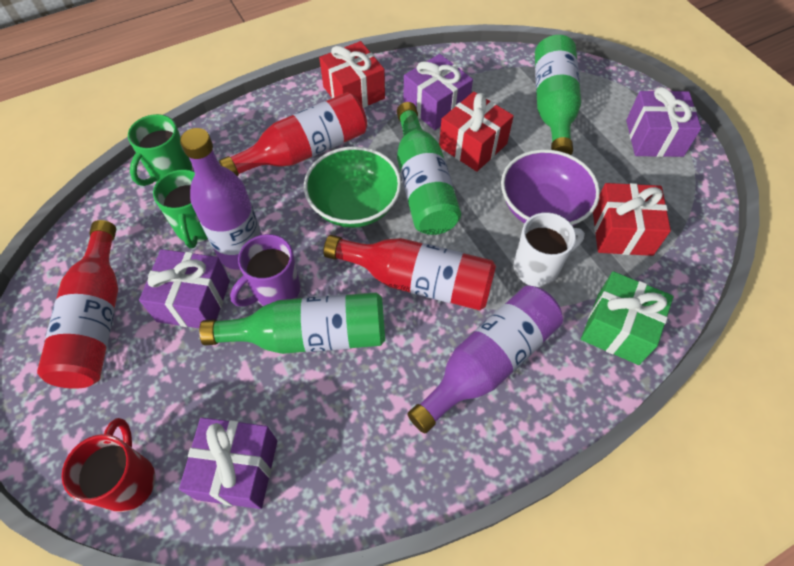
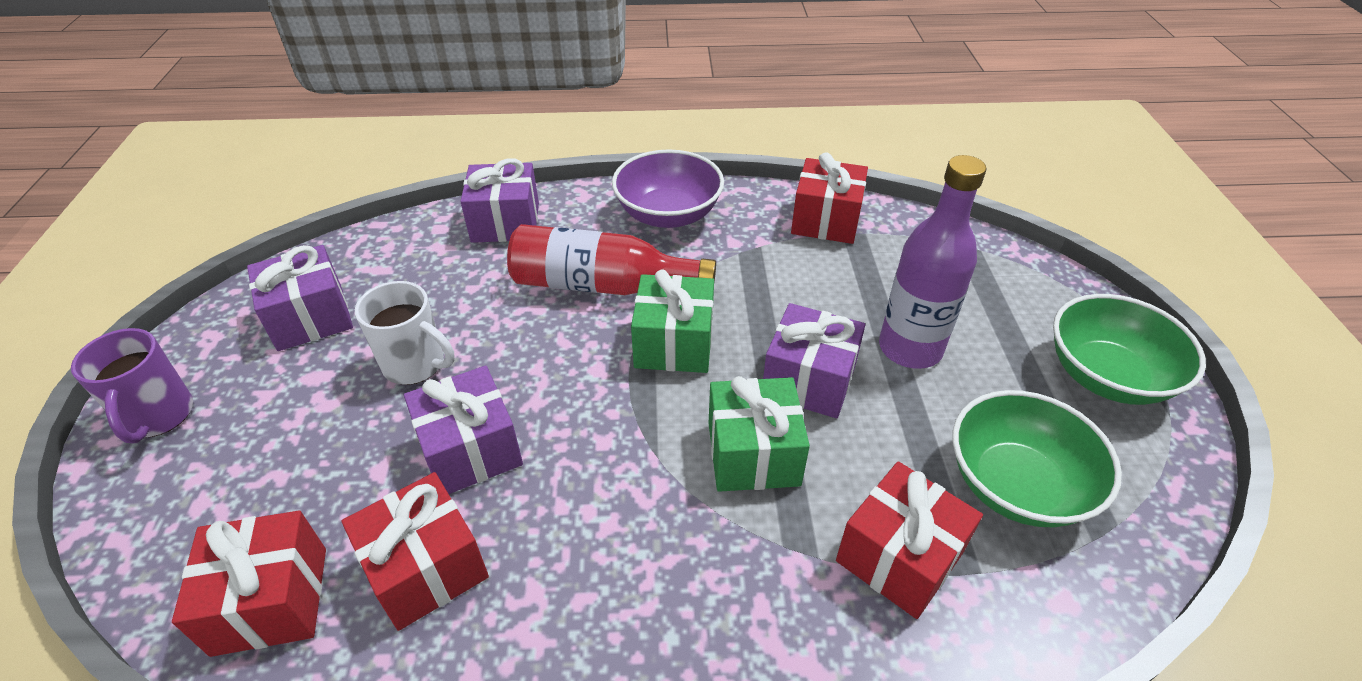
green bottle: 3 -> 0
green bowl: 1 -> 2
green gift: 1 -> 2
green mug: 2 -> 0
purple bottle: 2 -> 1
red bottle: 3 -> 1
red gift: 3 -> 4
red mug: 1 -> 0

